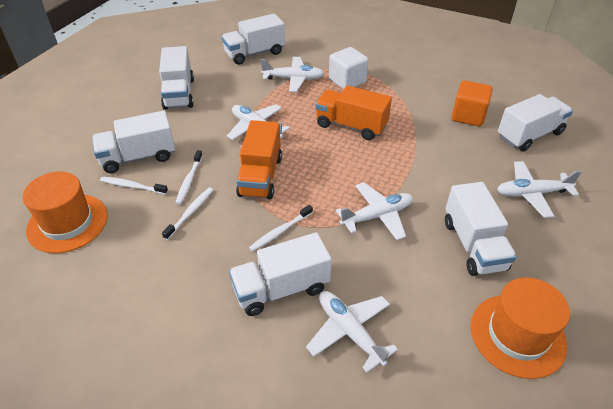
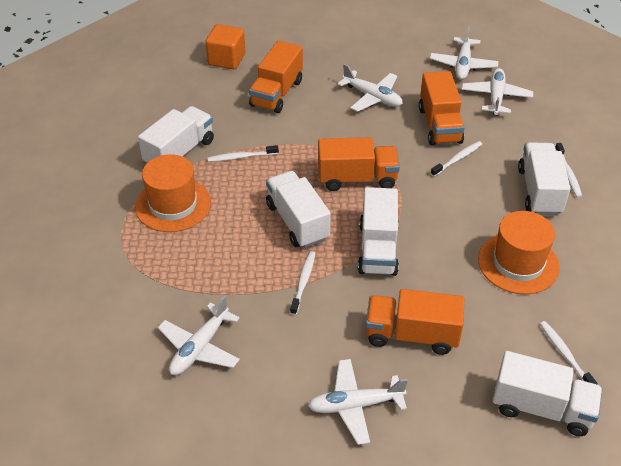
orange truck: 2 -> 4
white cube: 1 -> 0
white toothbrush: 4 -> 5
white truck: 6 -> 5

